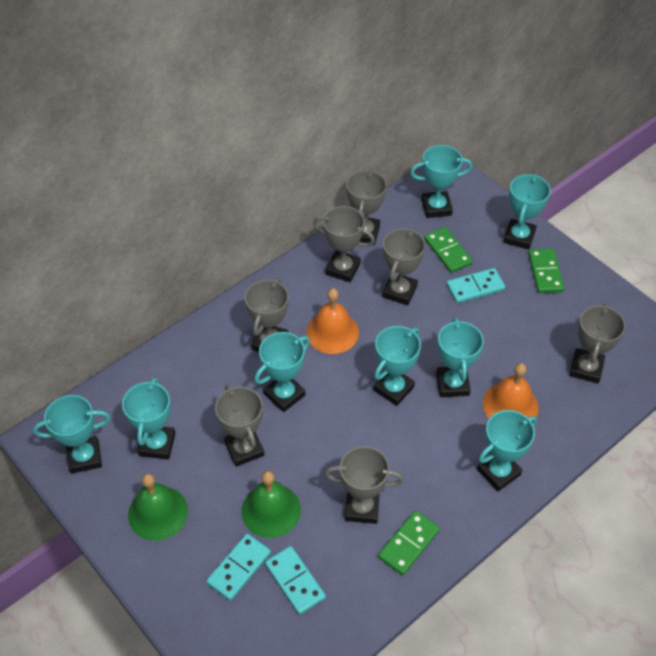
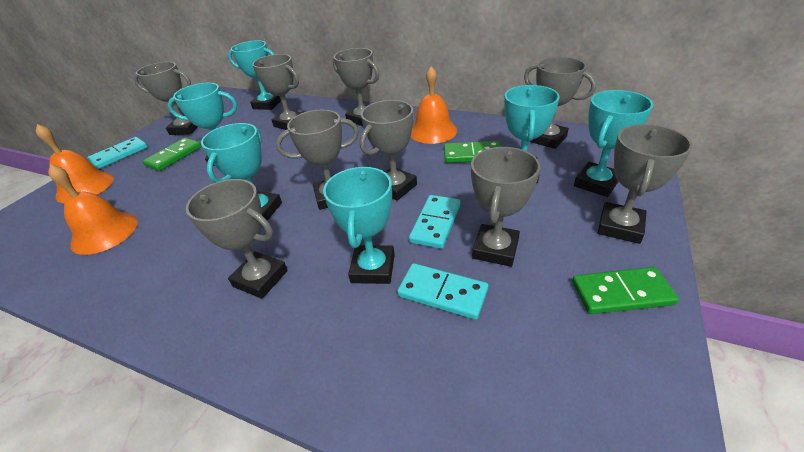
green bell: 2 -> 0
grey trophy: 7 -> 9
orange bell: 2 -> 3
turquoise trophy: 8 -> 6

